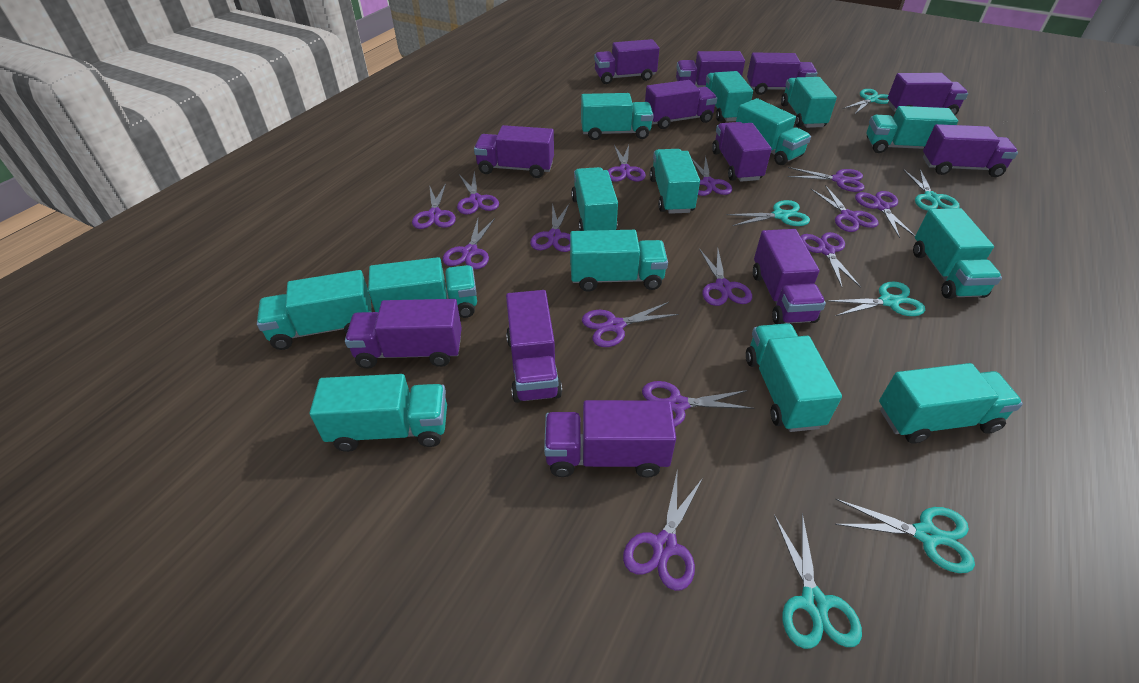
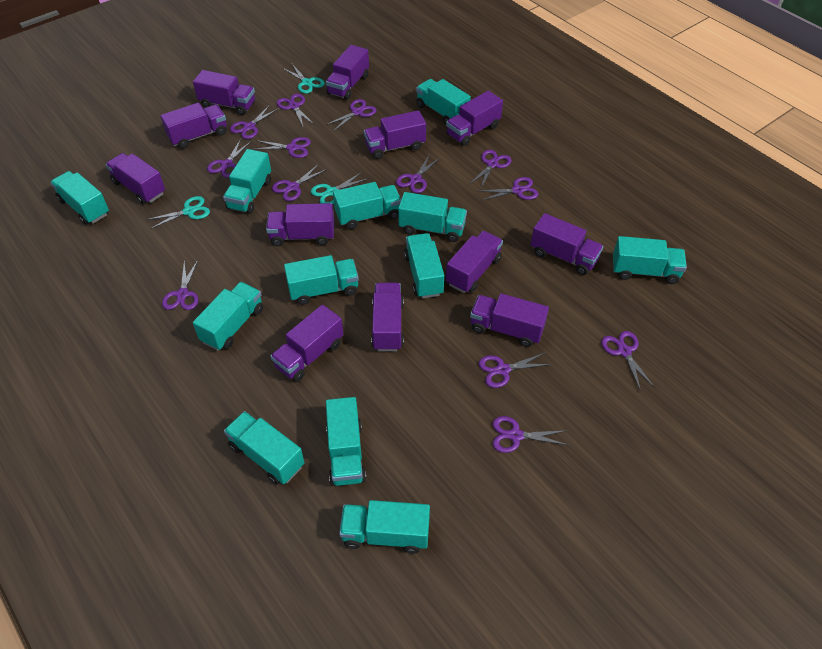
purple scissors: 14 -> 13
turquoise scissors: 6 -> 3
turquoise truck: 14 -> 12

